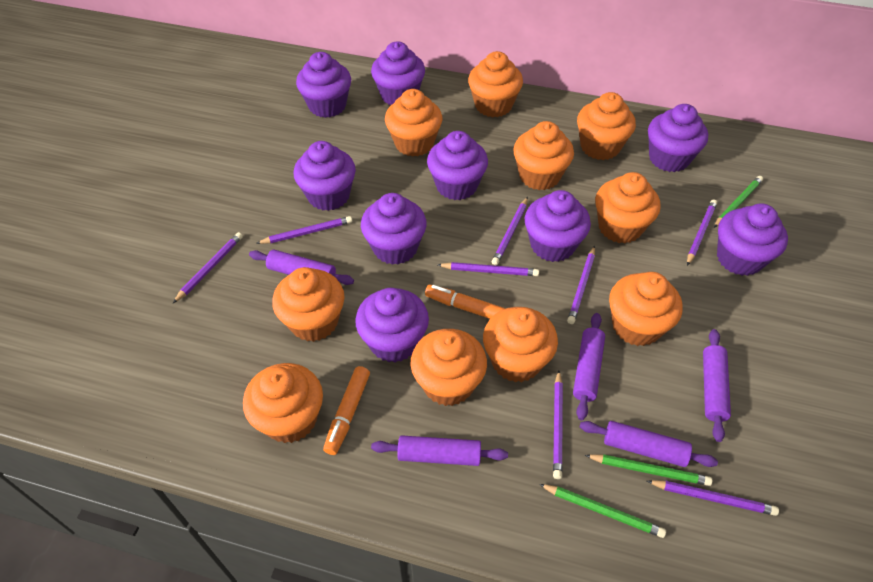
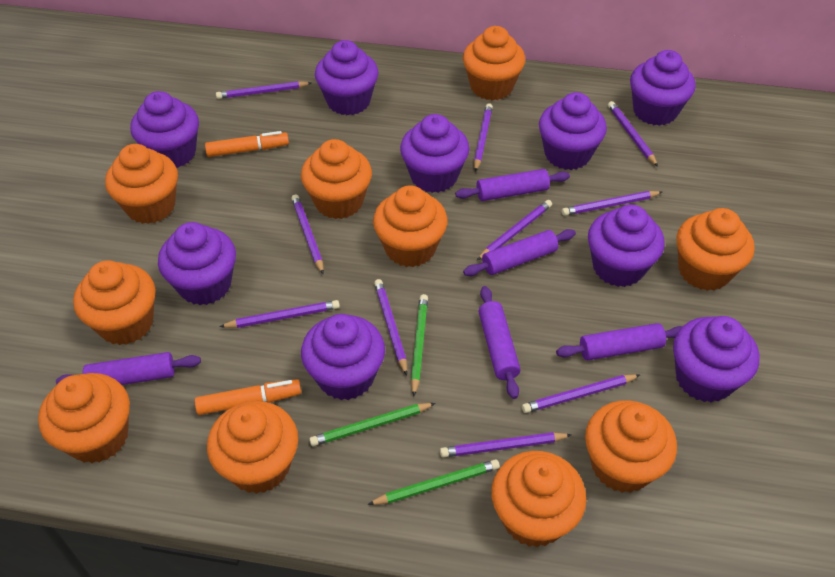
purple pencil: 8 -> 10

